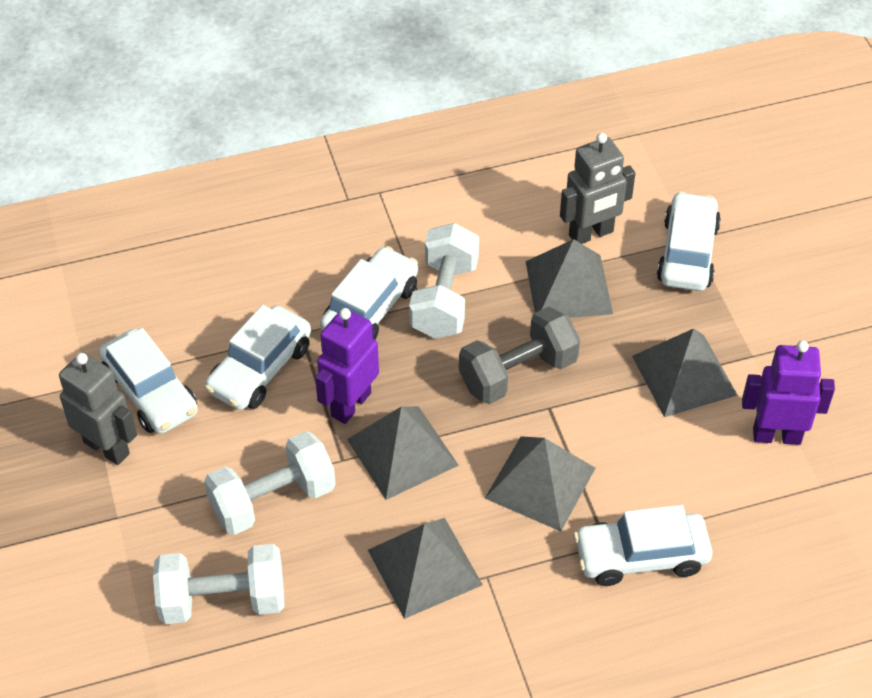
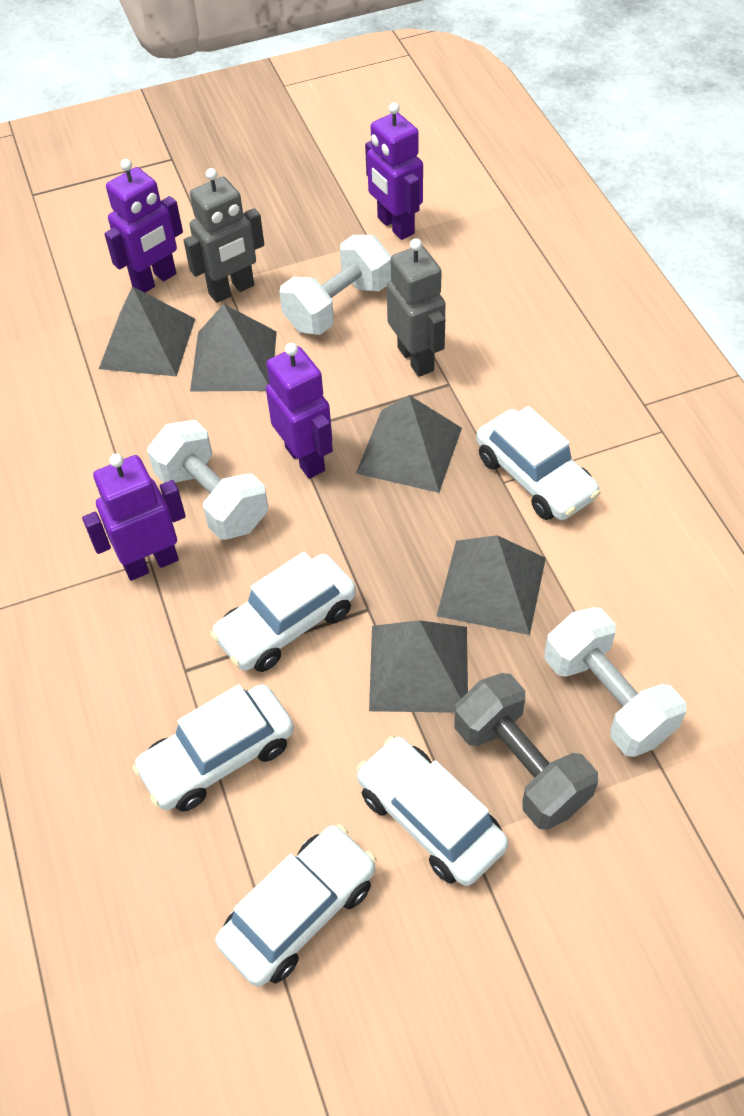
purple robot: 2 -> 4

